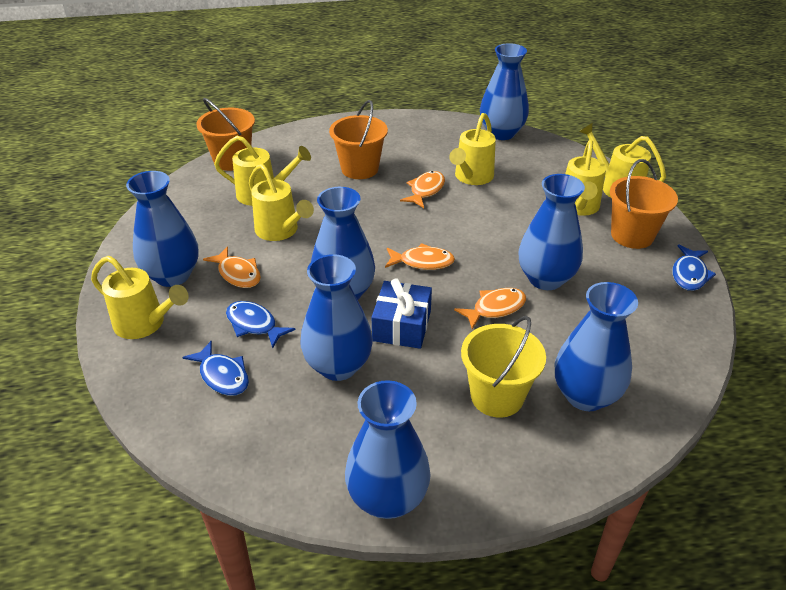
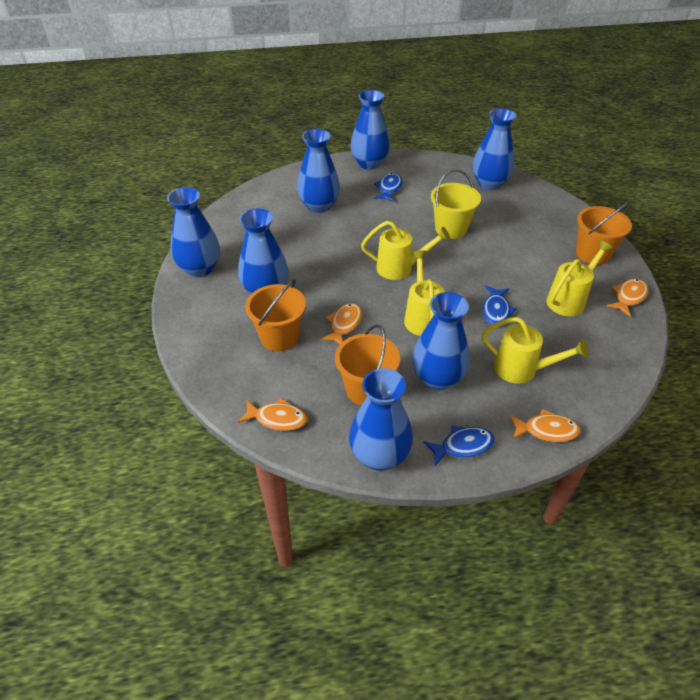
blue gift: 1 -> 0
yellow watering can: 6 -> 4

